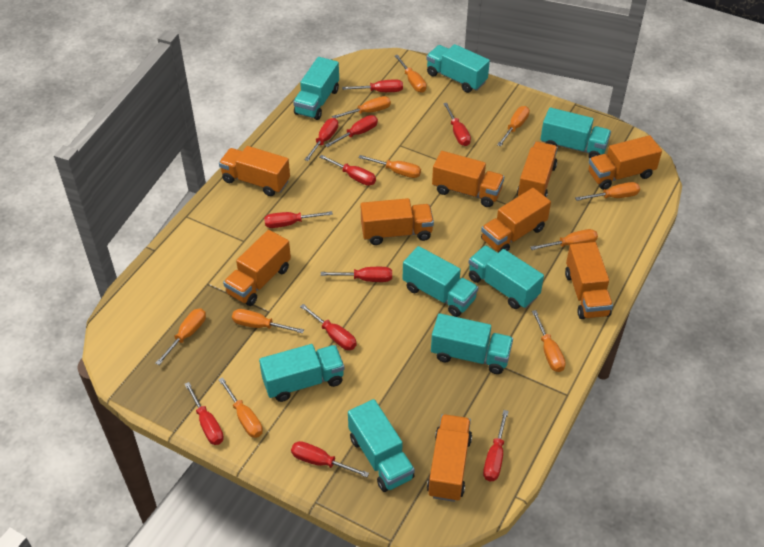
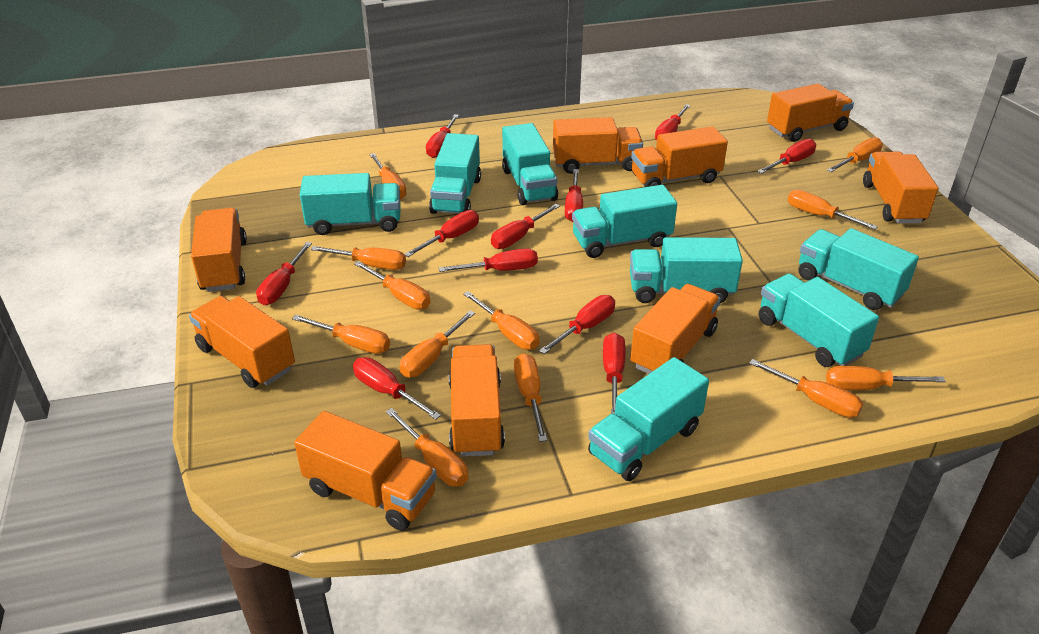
orange screwdriver: 10 -> 12

